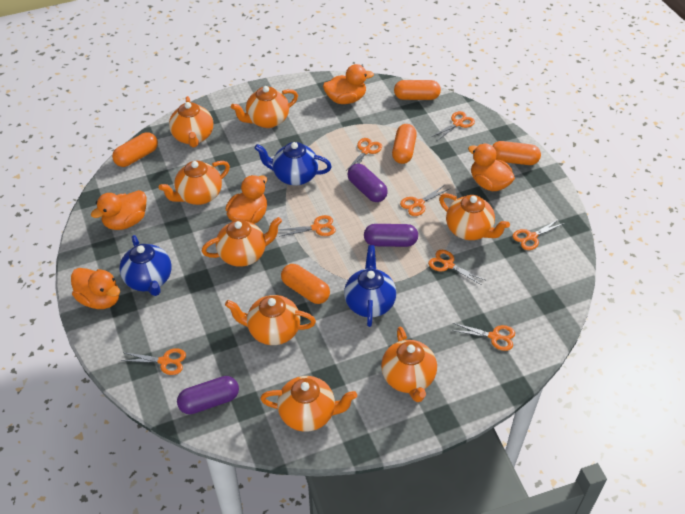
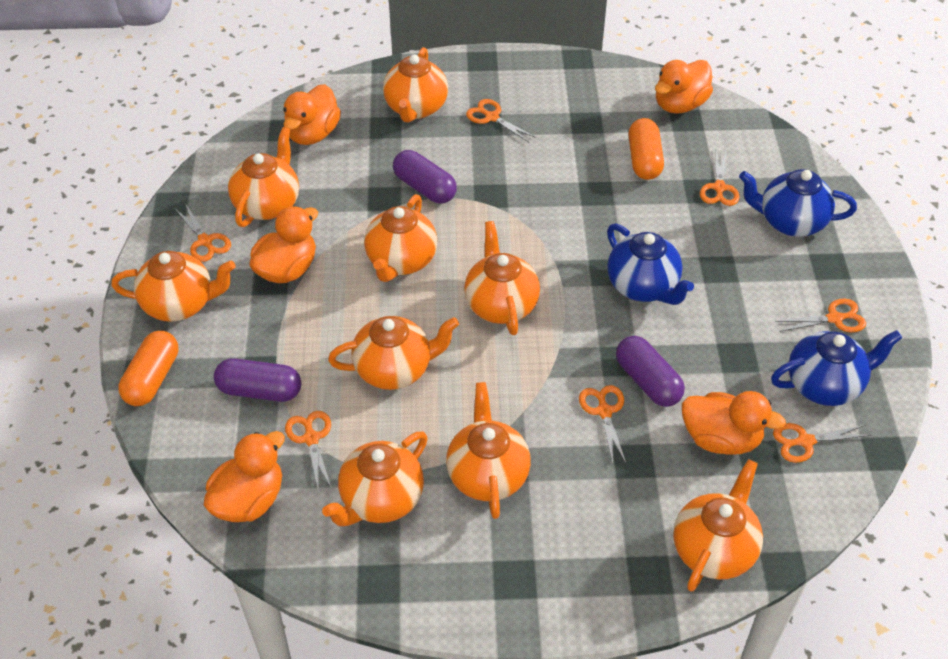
orange capsule: 5 -> 2
orange scissors: 8 -> 7
orange teapot: 8 -> 9

